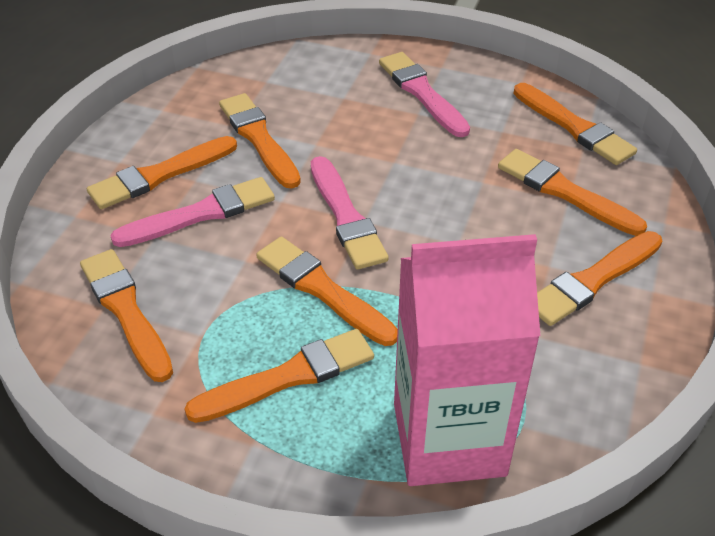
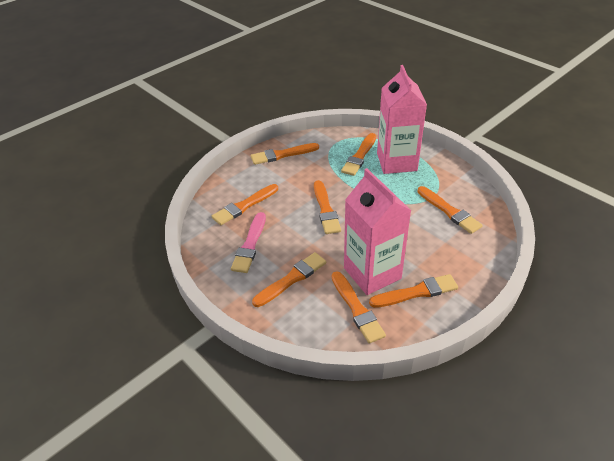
pink brush: 3 -> 1
pink carton: 1 -> 2

